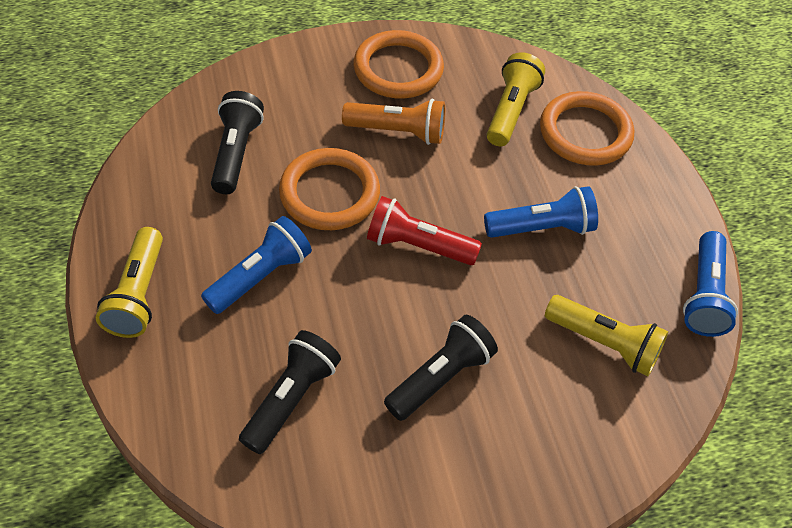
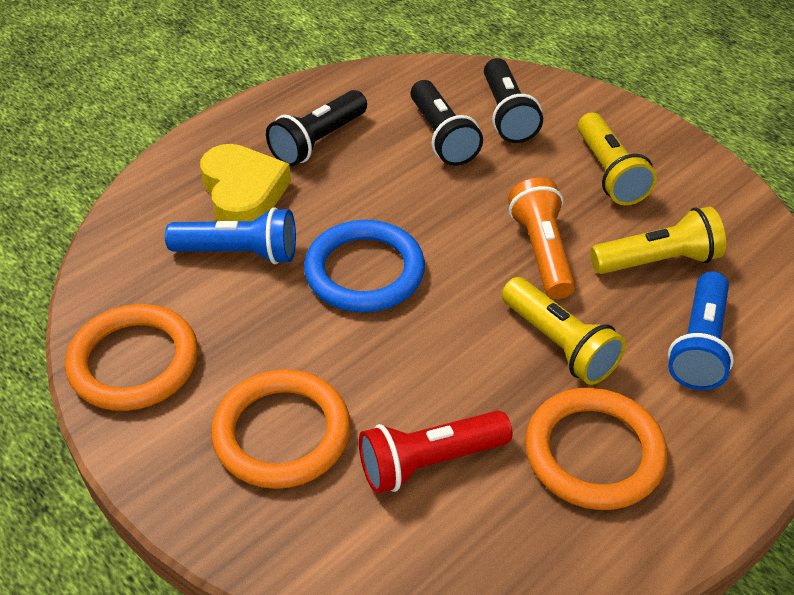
blue flashlight: 3 -> 2
blue ring: 0 -> 1
yellow heart: 0 -> 1

